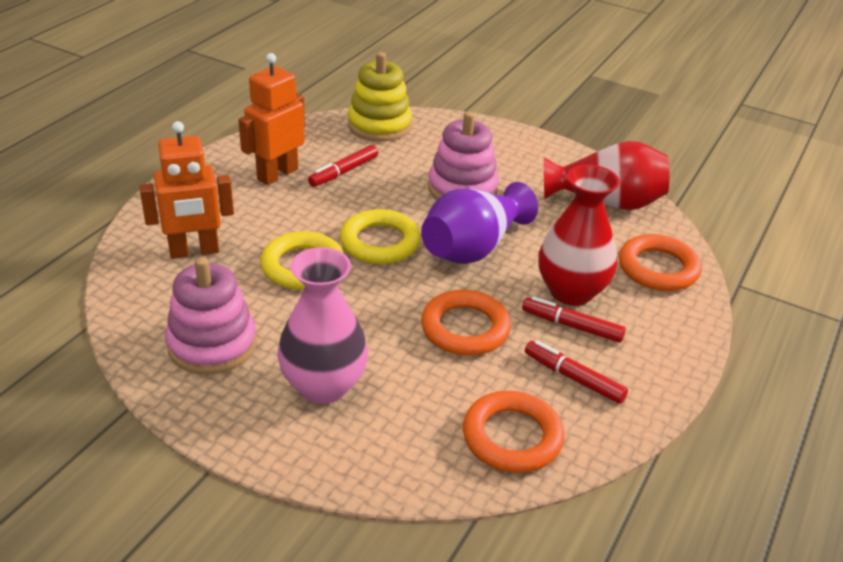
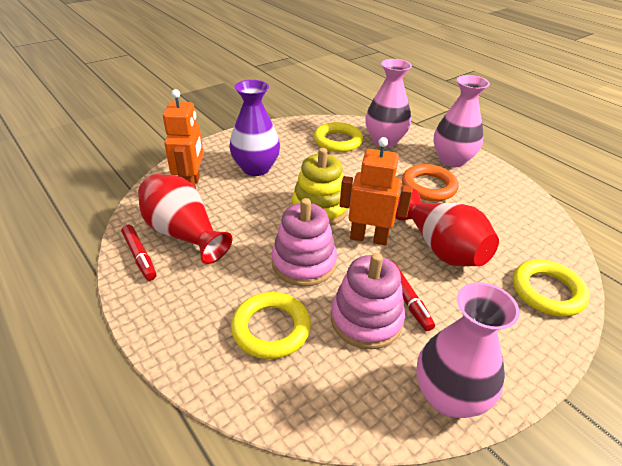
orange ring: 3 -> 1
pink vase: 1 -> 3
red marker: 3 -> 2
yellow ring: 2 -> 3

